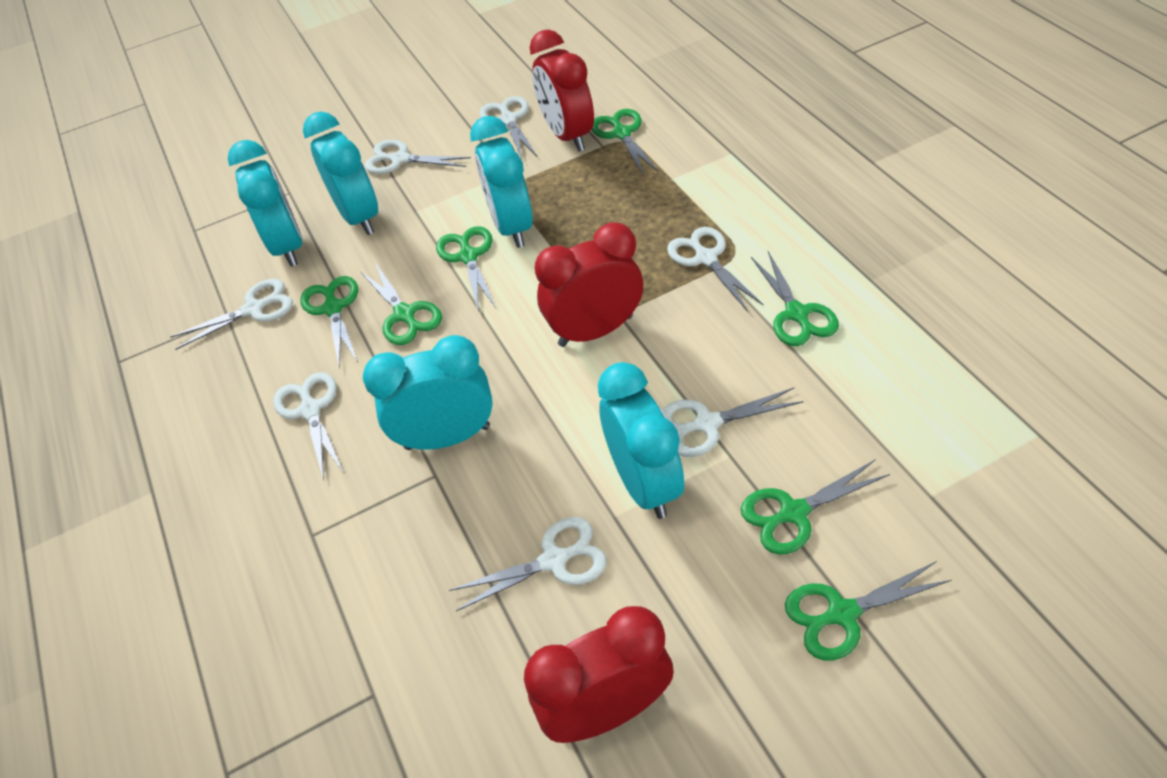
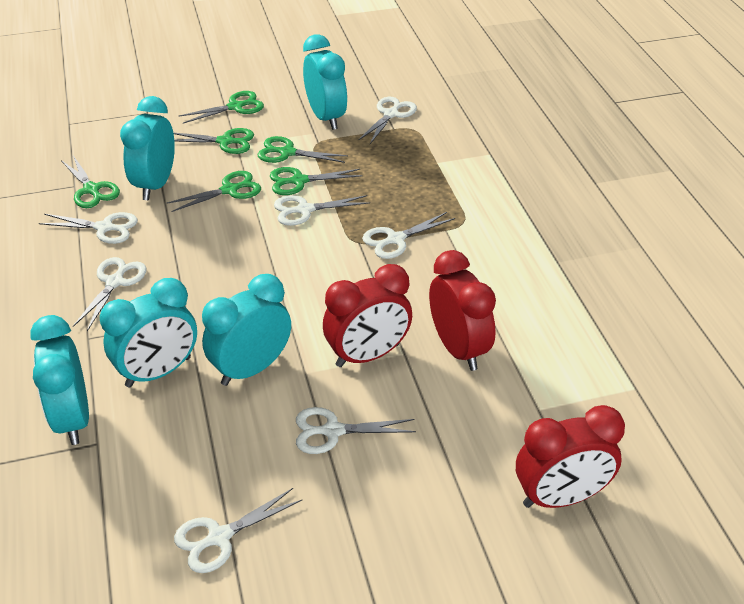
green scissors: 7 -> 6

